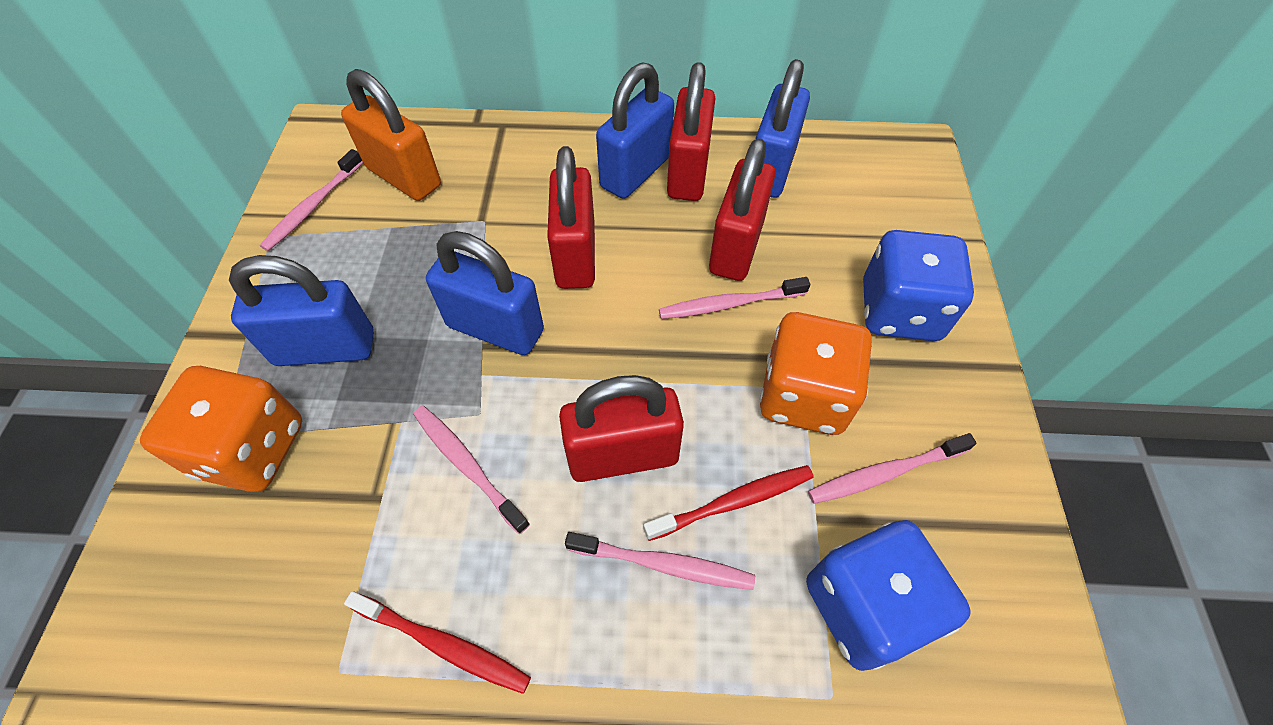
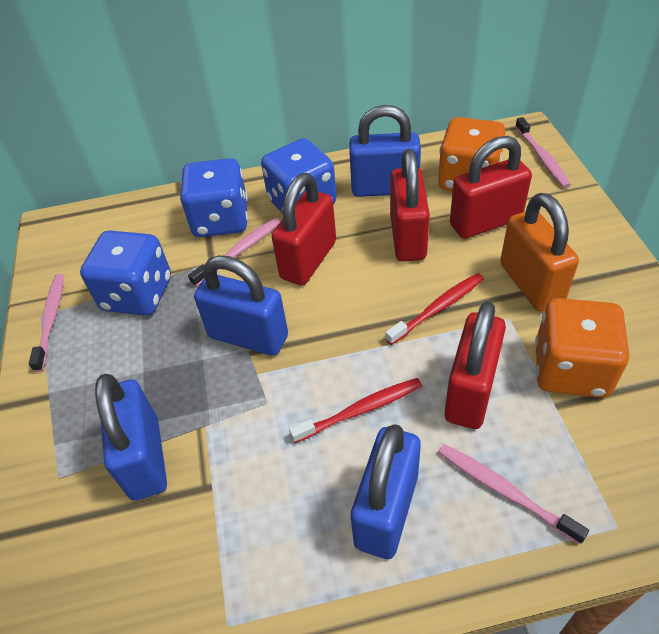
blue dice: 2 -> 3
pink toothbrush: 5 -> 4

